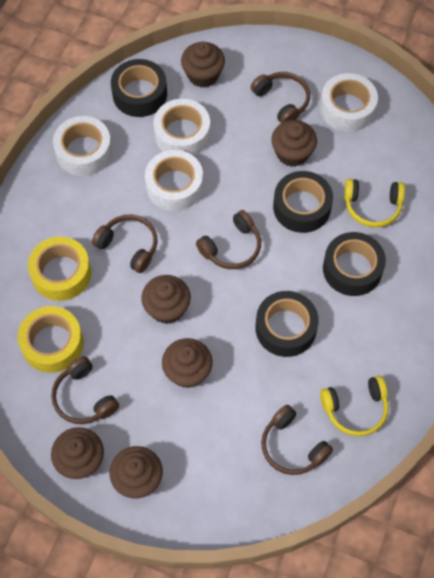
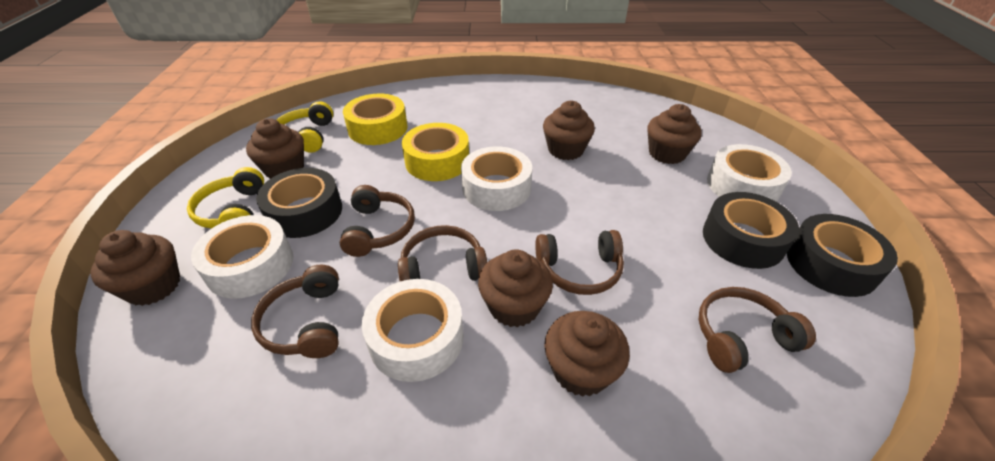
black tape: 4 -> 3

